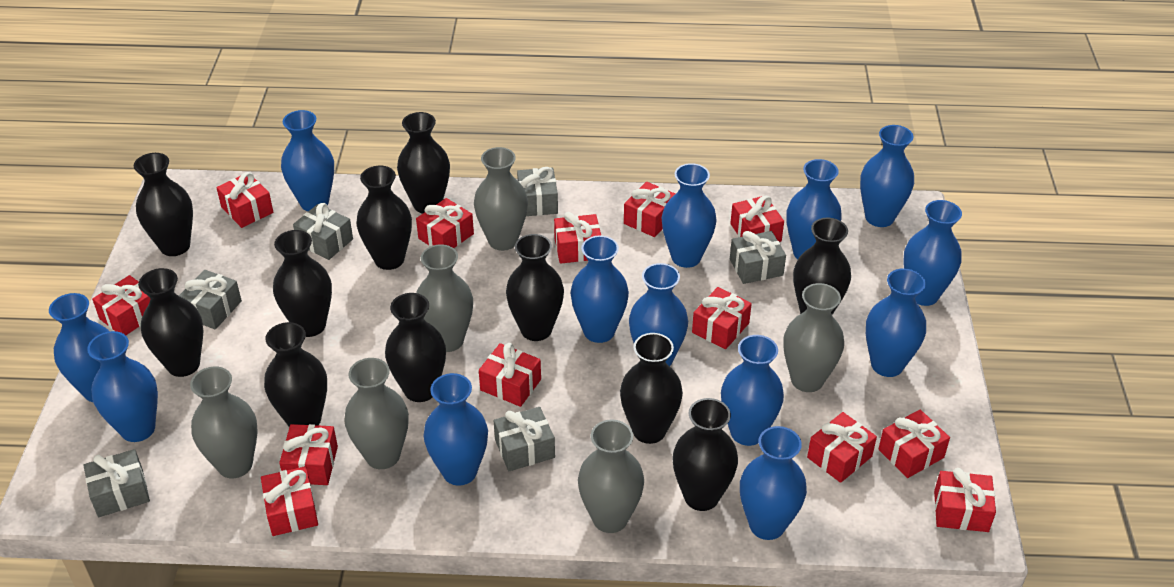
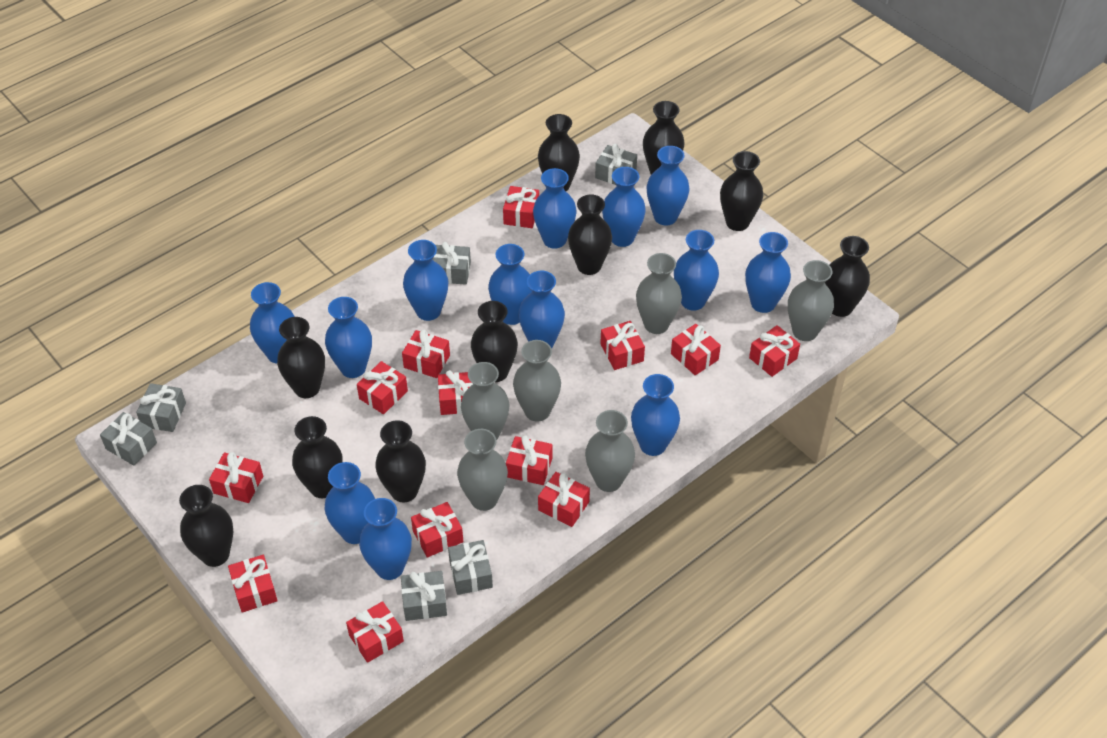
black vase: 11 -> 10

